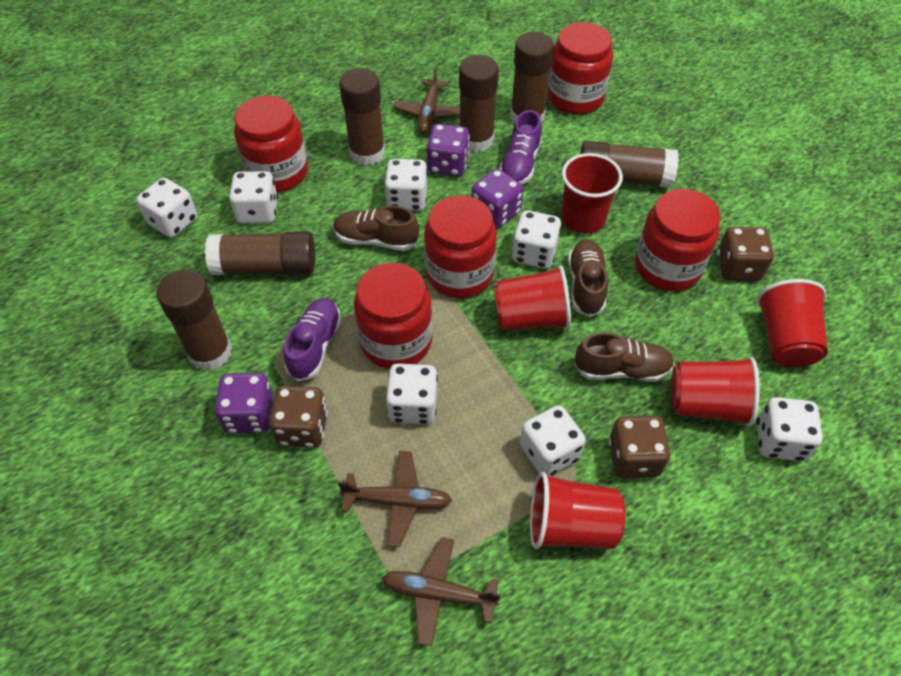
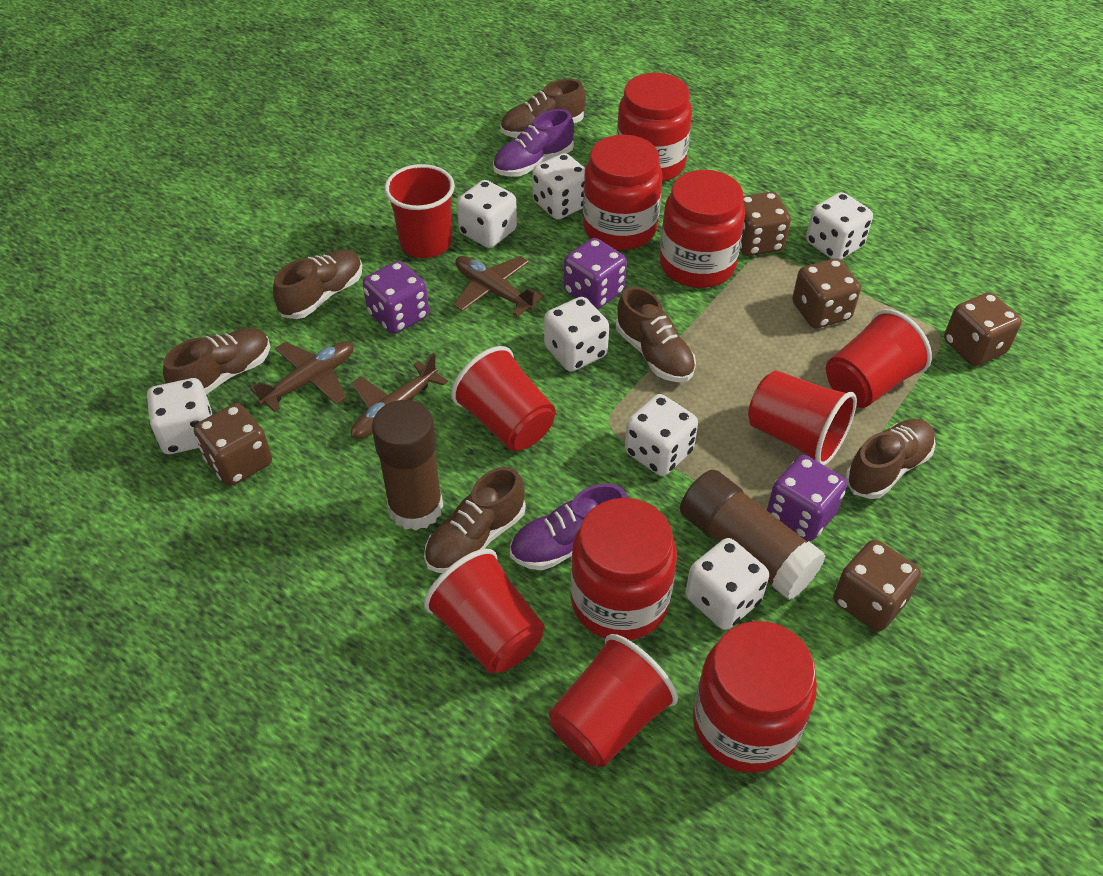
brown dice: 3 -> 5
brown glue stick: 6 -> 2
brown shoe: 3 -> 6
red cup: 5 -> 6

